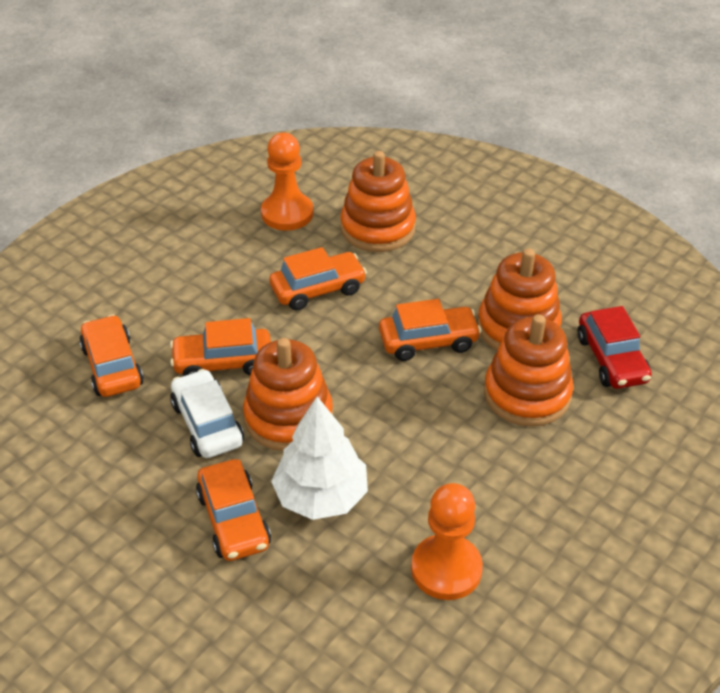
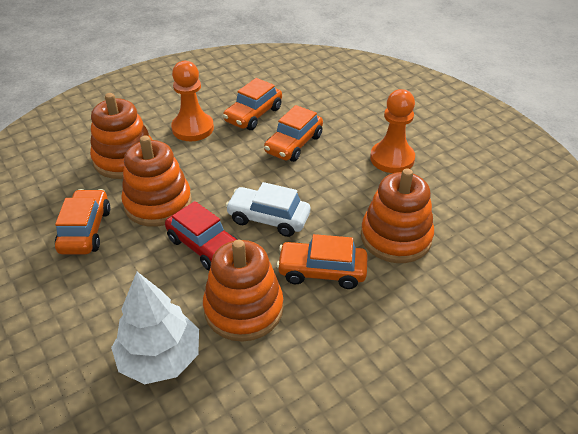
orange car: 5 -> 4

